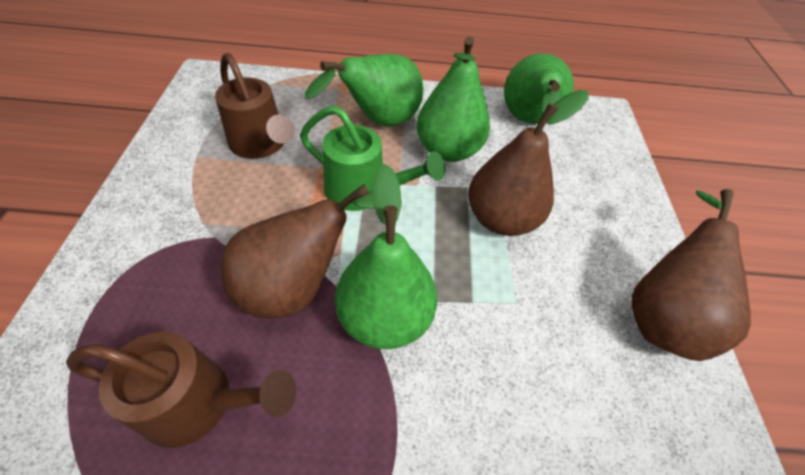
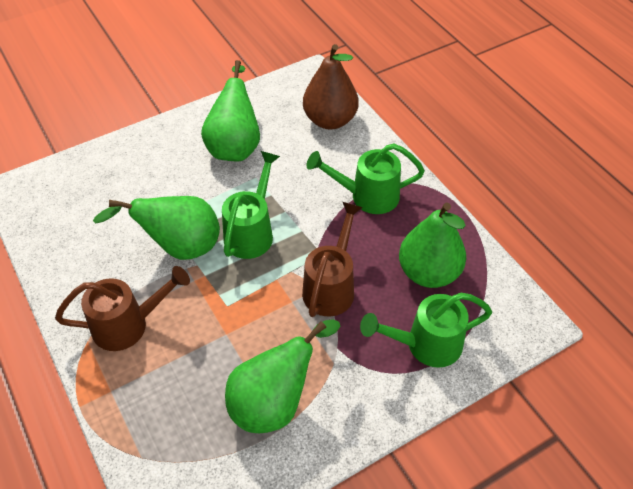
brown pear: 3 -> 1
green watering can: 1 -> 3

